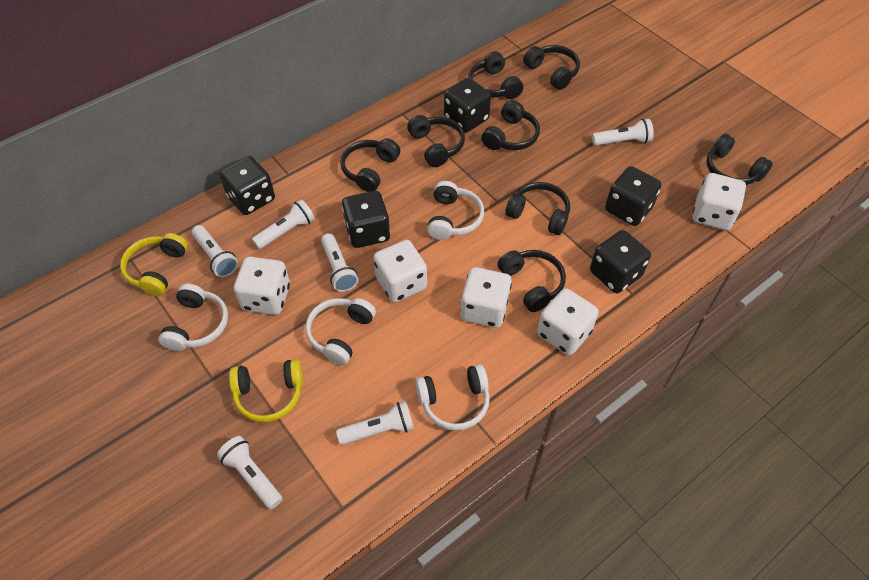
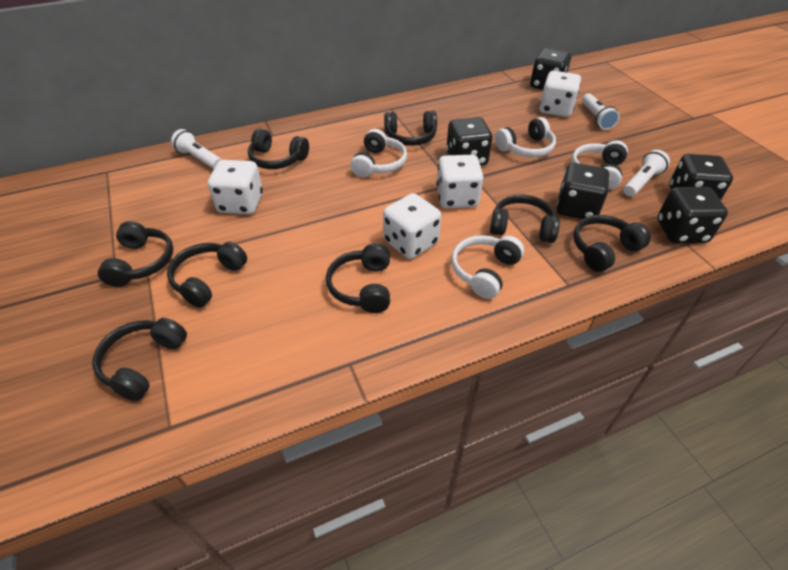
white dice: 5 -> 4
white flashlight: 6 -> 3
yellow headphones: 2 -> 0

